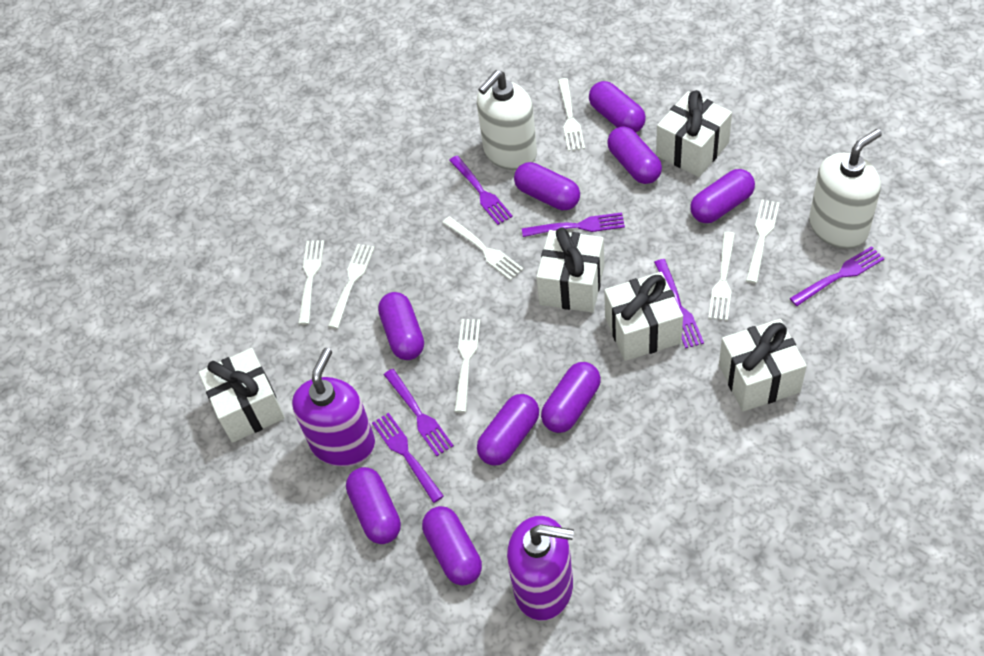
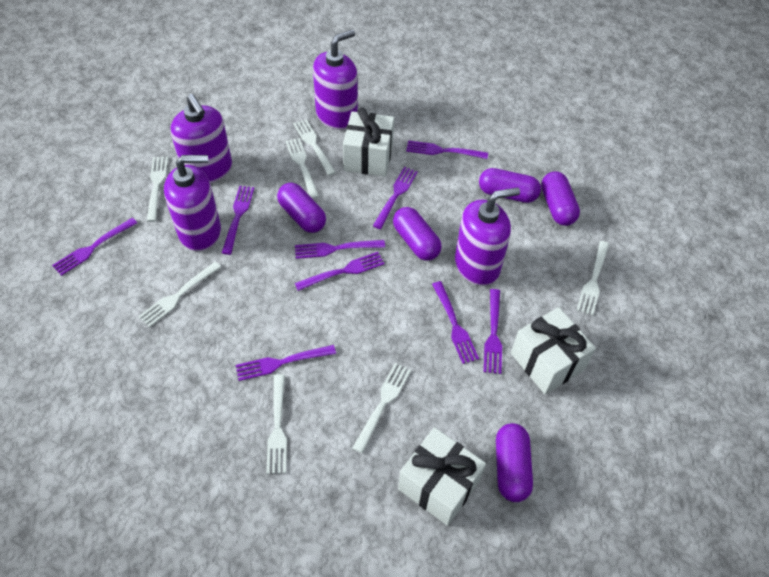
purple capsule: 9 -> 5
purple fork: 6 -> 9
purple soap dispenser: 2 -> 4
white gift: 5 -> 3
white soap dispenser: 2 -> 0

